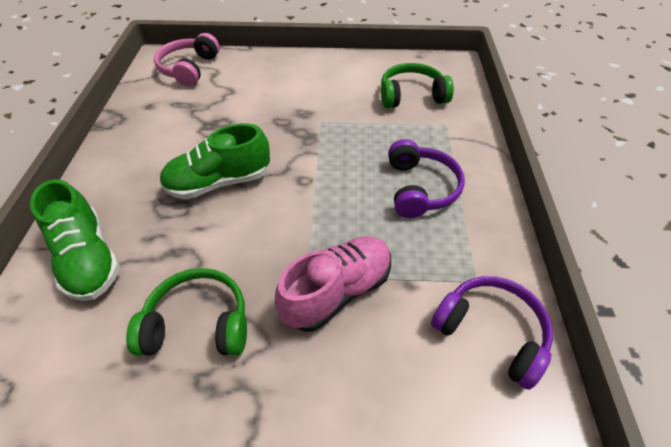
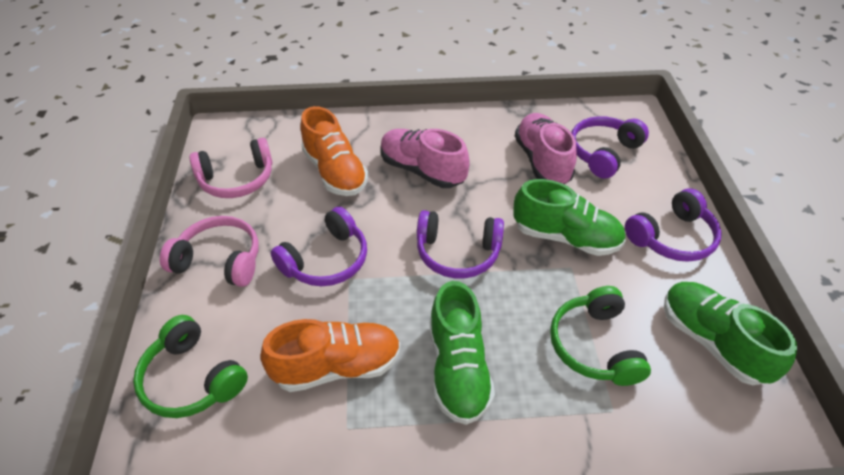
green shoe: 2 -> 3
orange shoe: 0 -> 2
pink headphones: 1 -> 2
pink shoe: 1 -> 2
purple headphones: 2 -> 4

